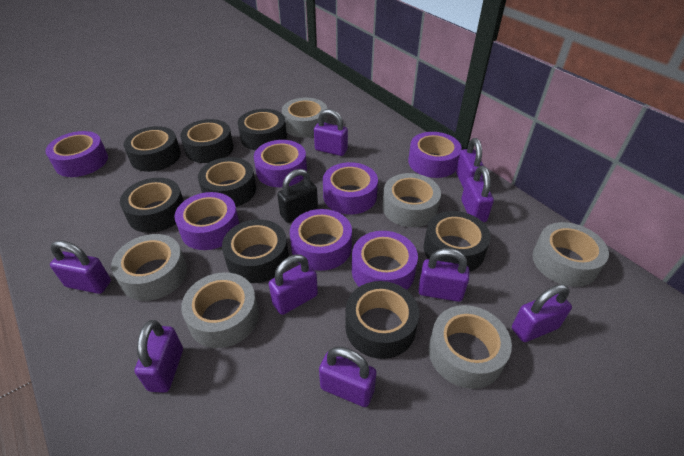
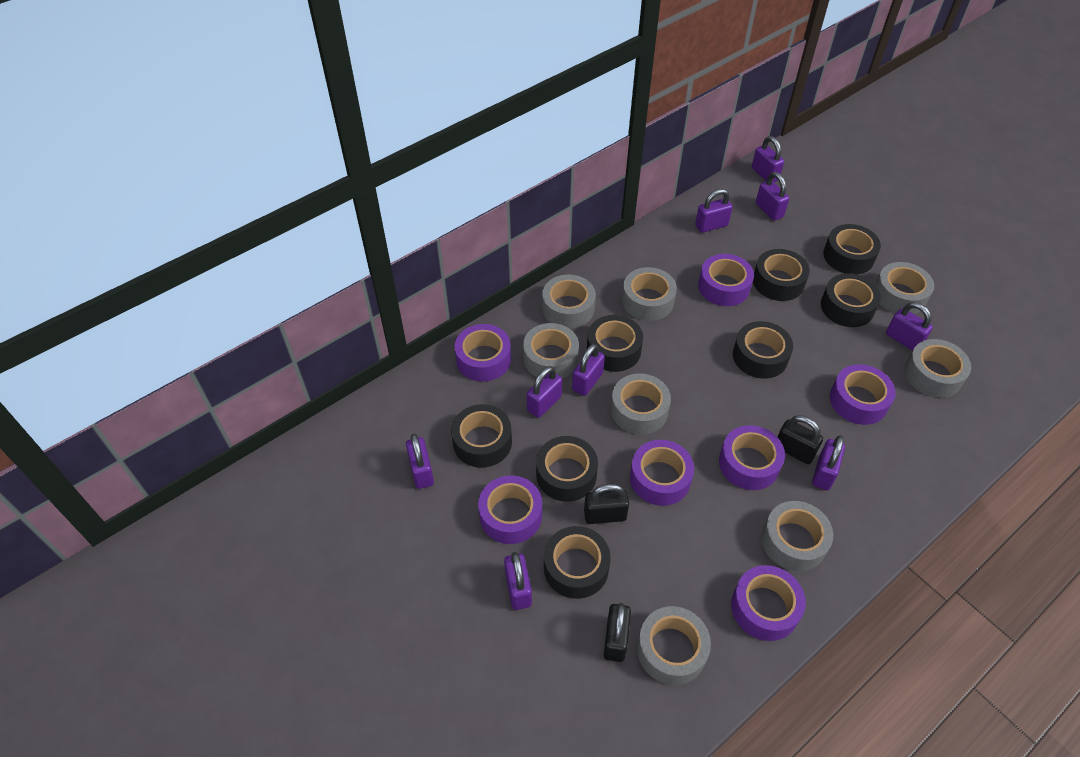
black padlock: 1 -> 3
grey tape: 6 -> 8

